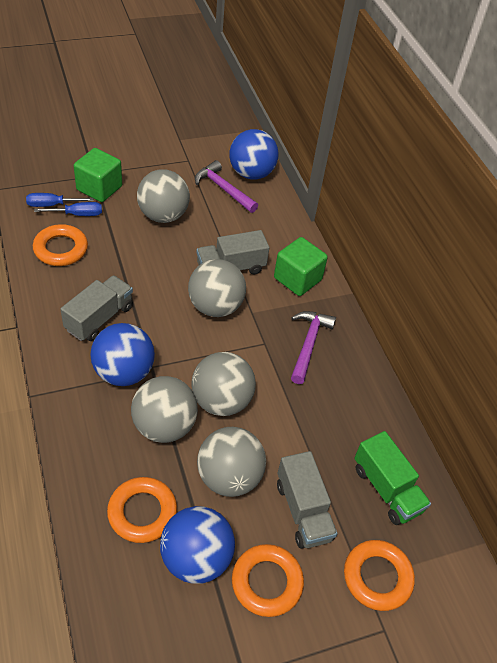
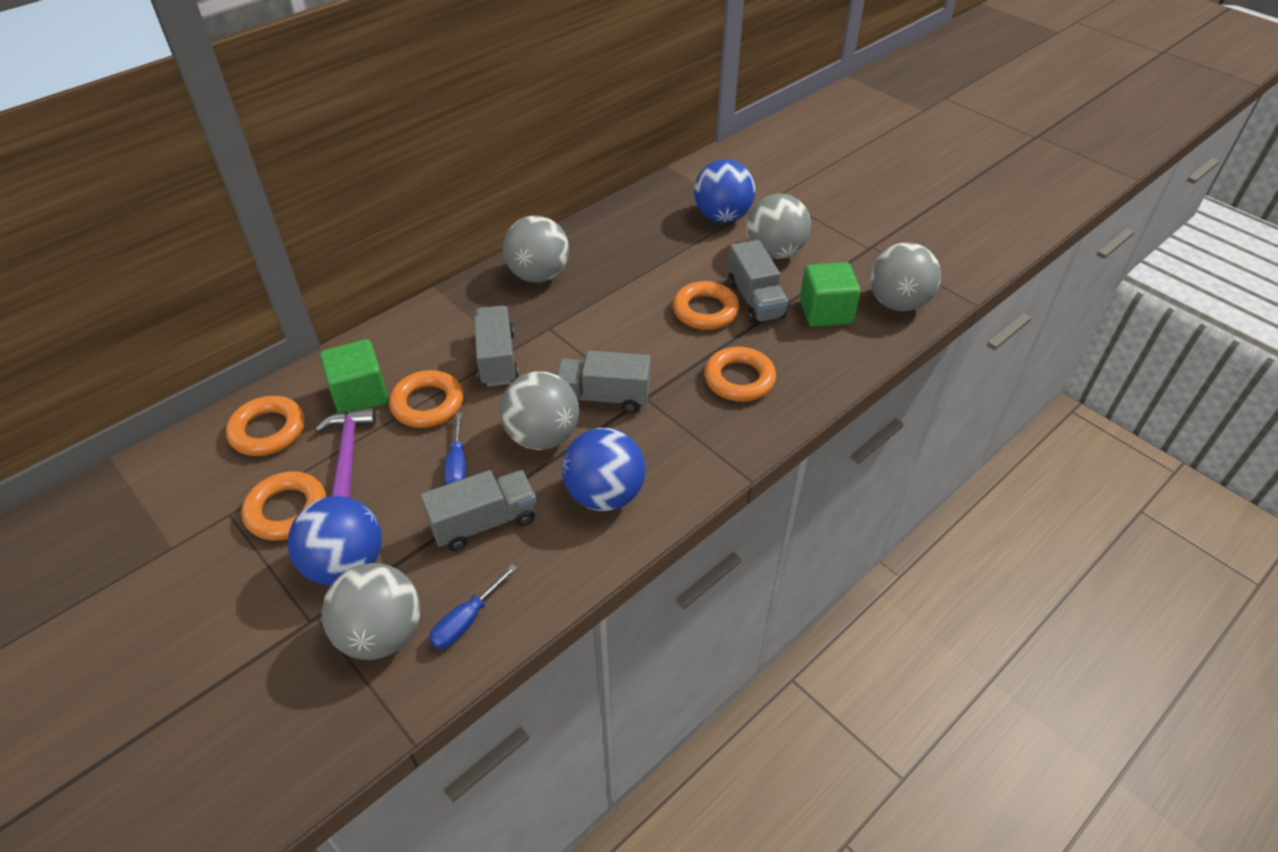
green truck: 1 -> 0
grey truck: 3 -> 4
orange ring: 4 -> 5
purple hammer: 2 -> 1

